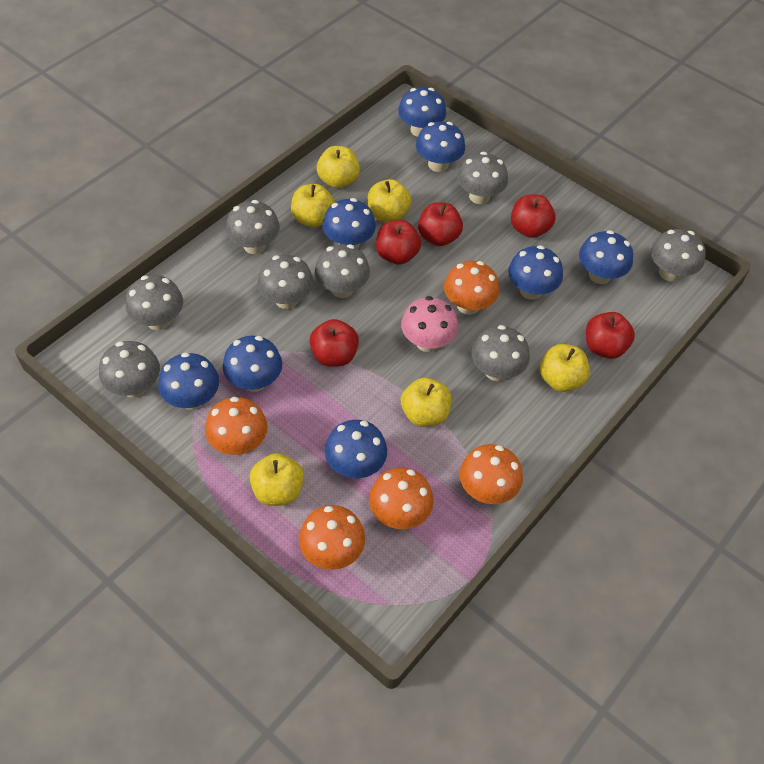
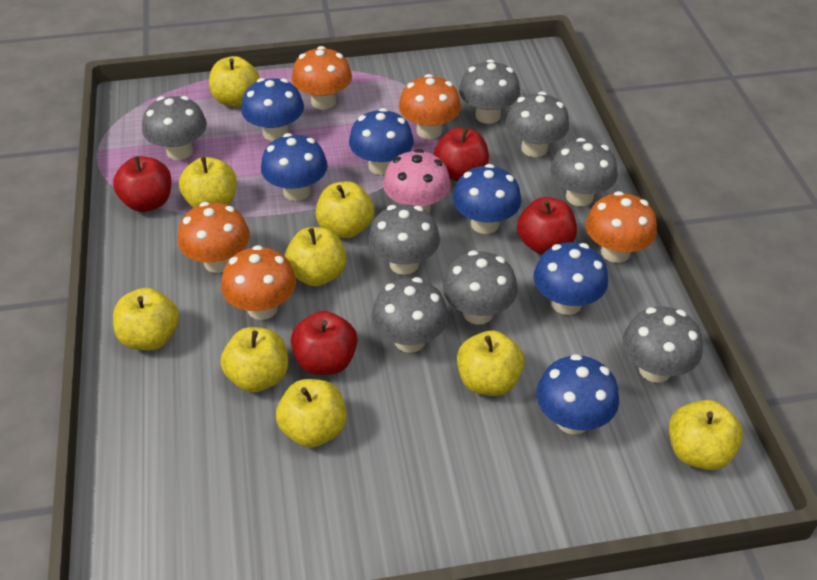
blue mushroom: 8 -> 6
red apple: 5 -> 4
yellow apple: 6 -> 9

